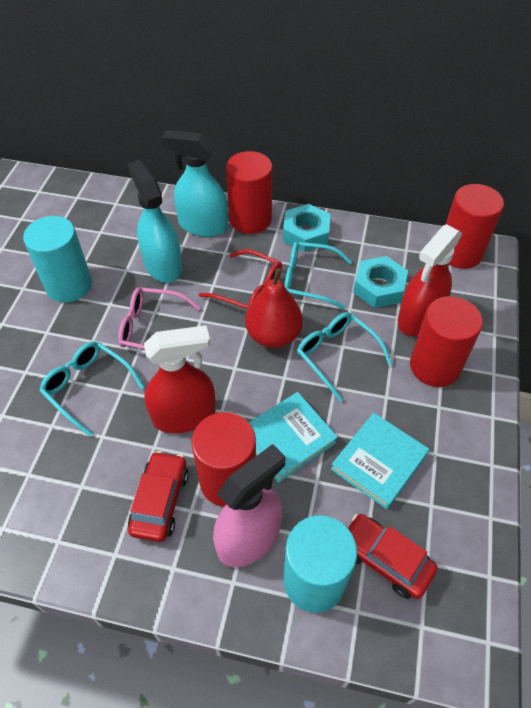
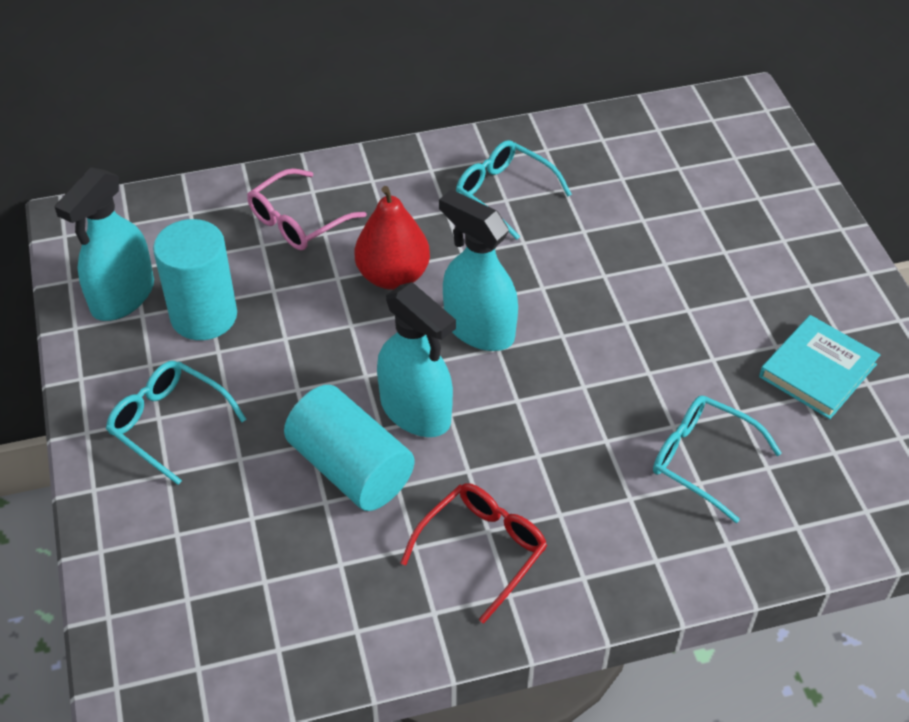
pink spray bottle: 1 -> 0
red car: 2 -> 0
red cylinder: 4 -> 0
red spray bottle: 2 -> 0
turquoise book: 2 -> 1
turquoise nut: 2 -> 0
turquoise spray bottle: 2 -> 3

